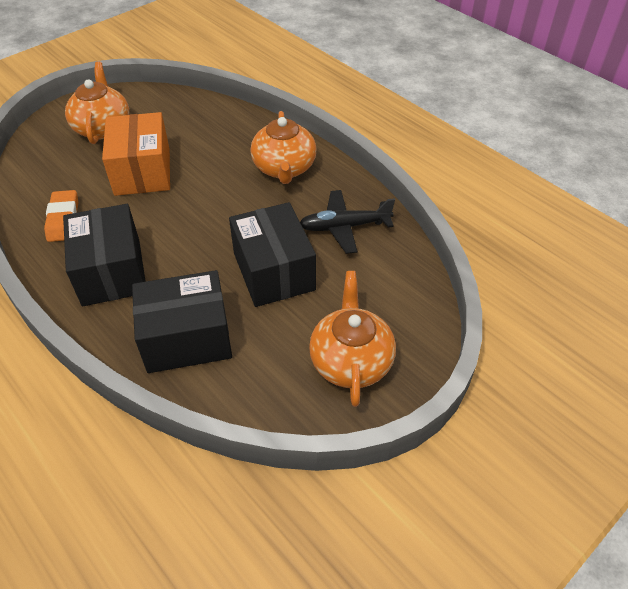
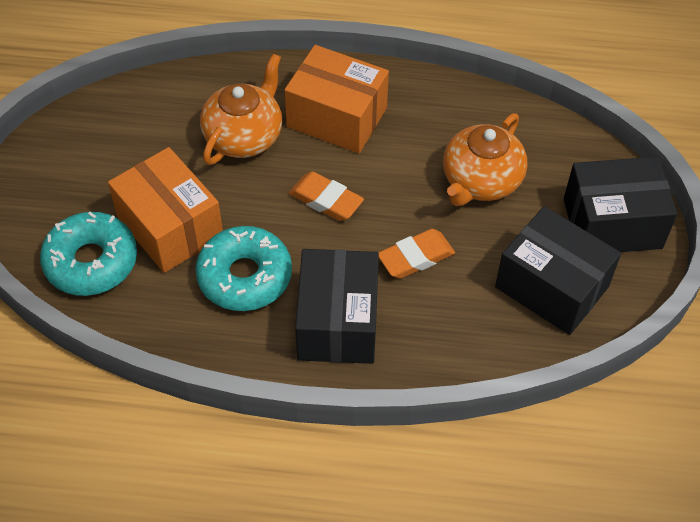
black plane: 1 -> 0
orange box: 1 -> 2
orange eraser: 1 -> 2
orange teapot: 3 -> 2
turquoise donut: 0 -> 2

